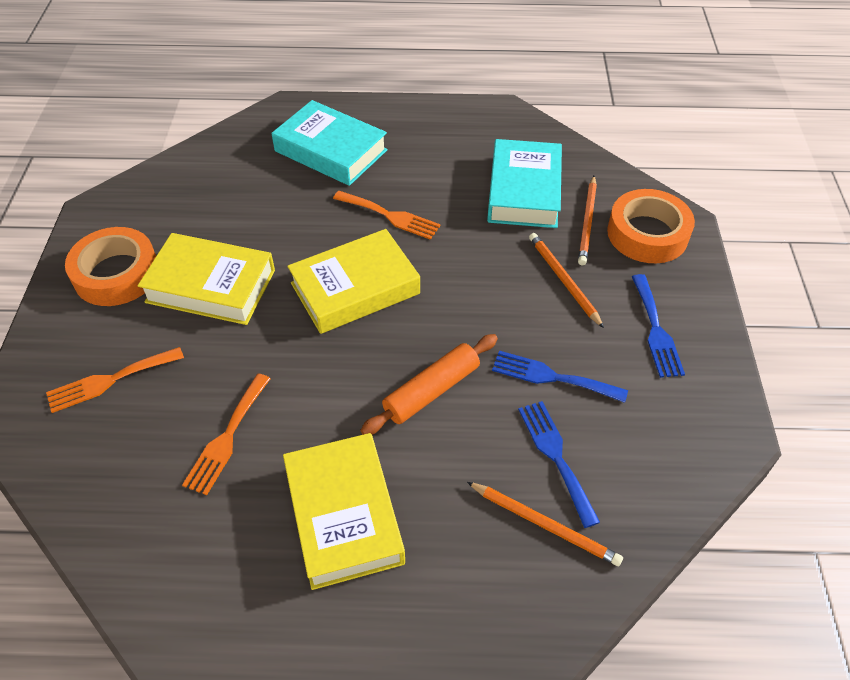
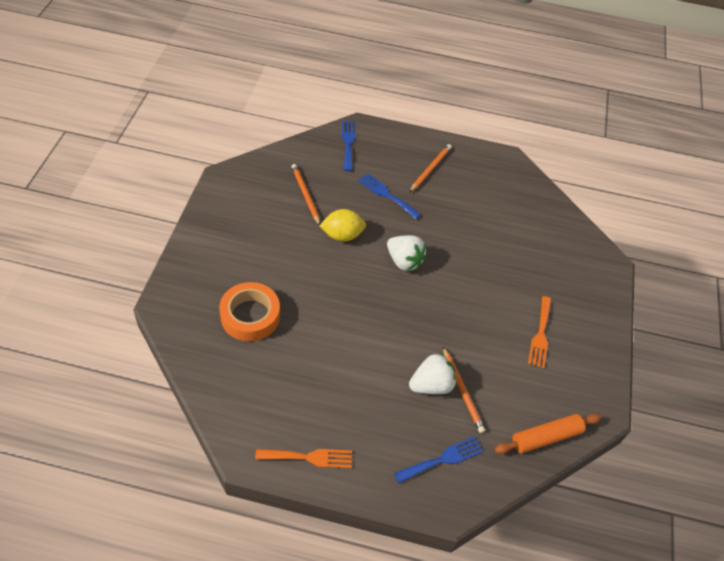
orange fork: 3 -> 2
orange tape: 2 -> 1
turquoise book: 2 -> 0
white strawberry: 0 -> 2
yellow book: 3 -> 0
yellow lemon: 0 -> 1

